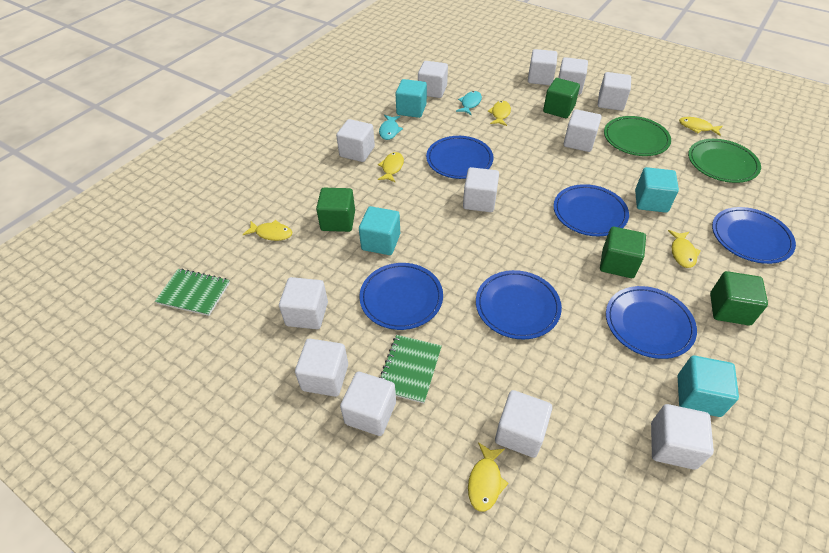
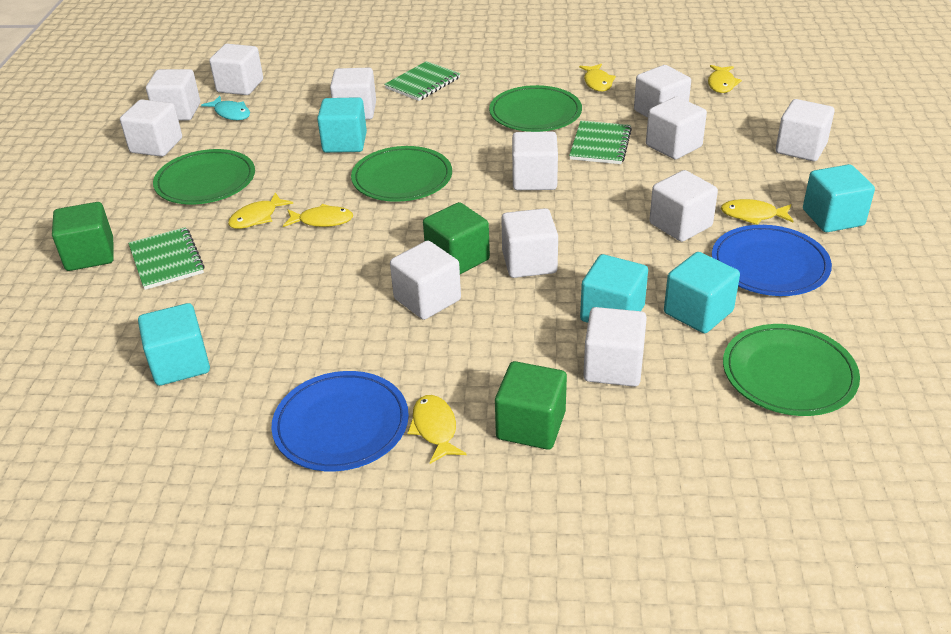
blue plate: 6 -> 2
green cube: 4 -> 3
green notebook: 2 -> 3
green plate: 2 -> 4
turquoise cube: 4 -> 5
turquoise fish: 2 -> 1

